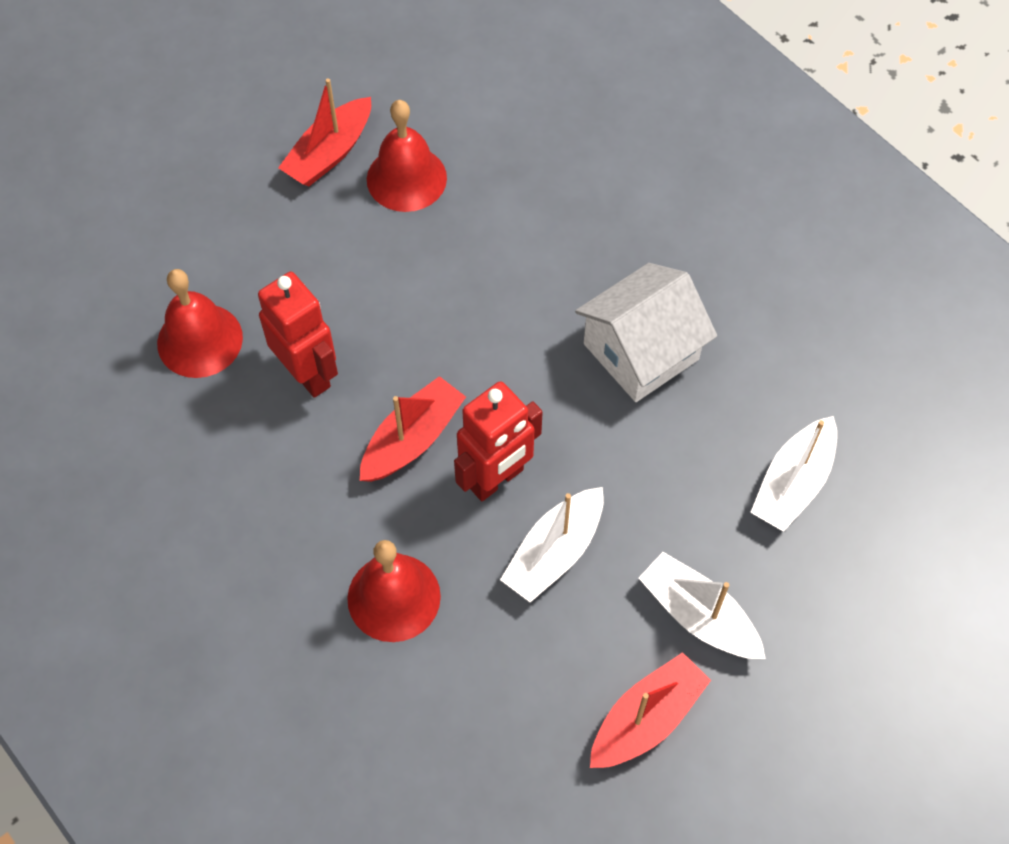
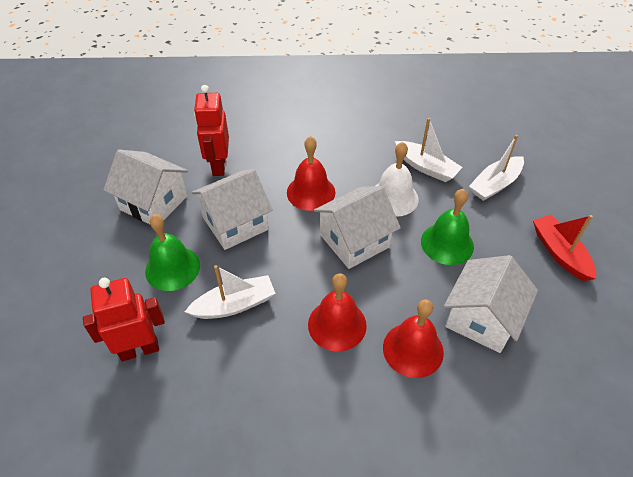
green bell: 0 -> 2
red boat: 3 -> 1
white bell: 0 -> 1
white house: 1 -> 4

